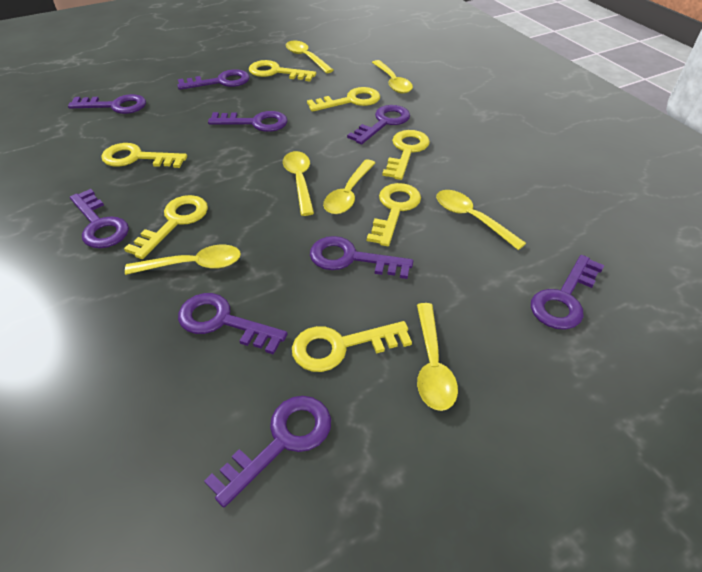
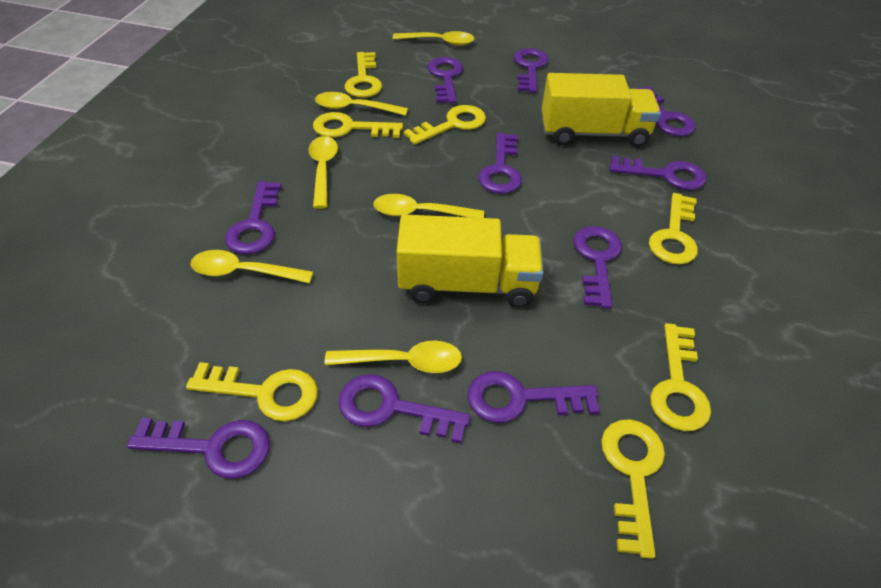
purple key: 9 -> 10
yellow spoon: 7 -> 6
yellow truck: 0 -> 2

